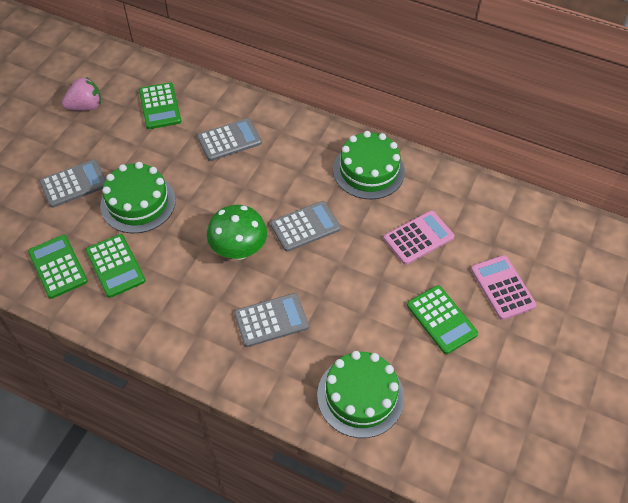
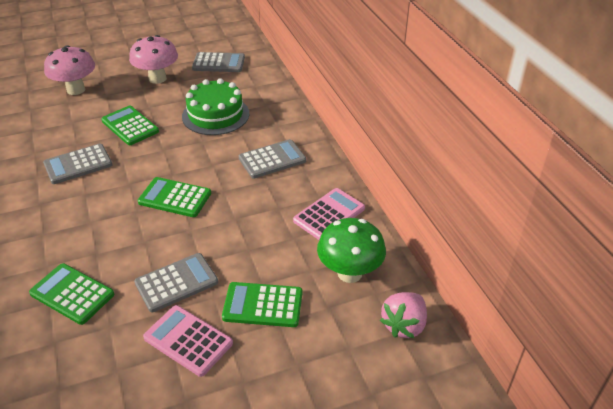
green cake: 3 -> 1
pink mushroom: 0 -> 2

